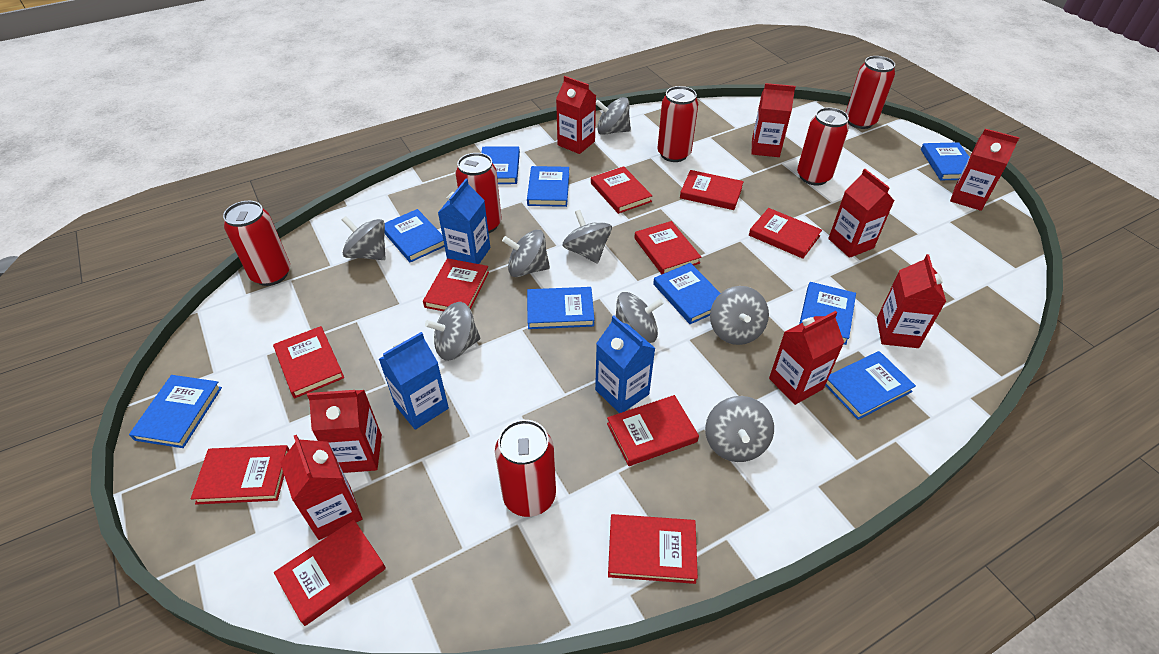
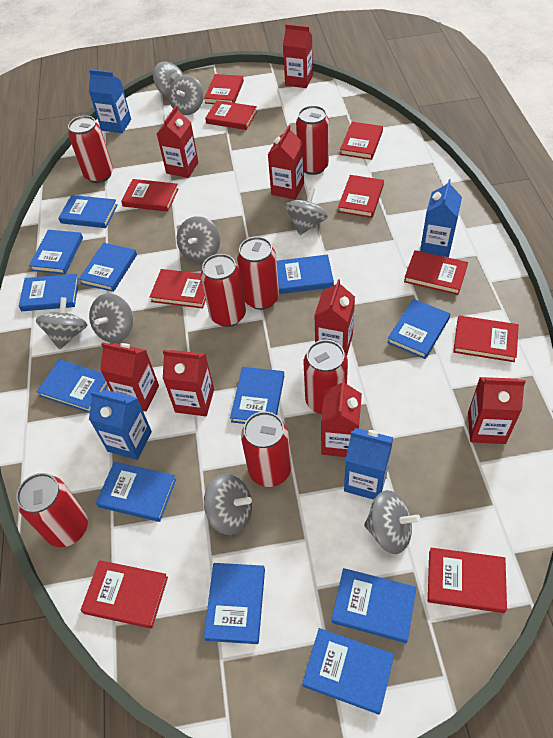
blue book: 9 -> 12
blue carton: 3 -> 4
red can: 6 -> 7

